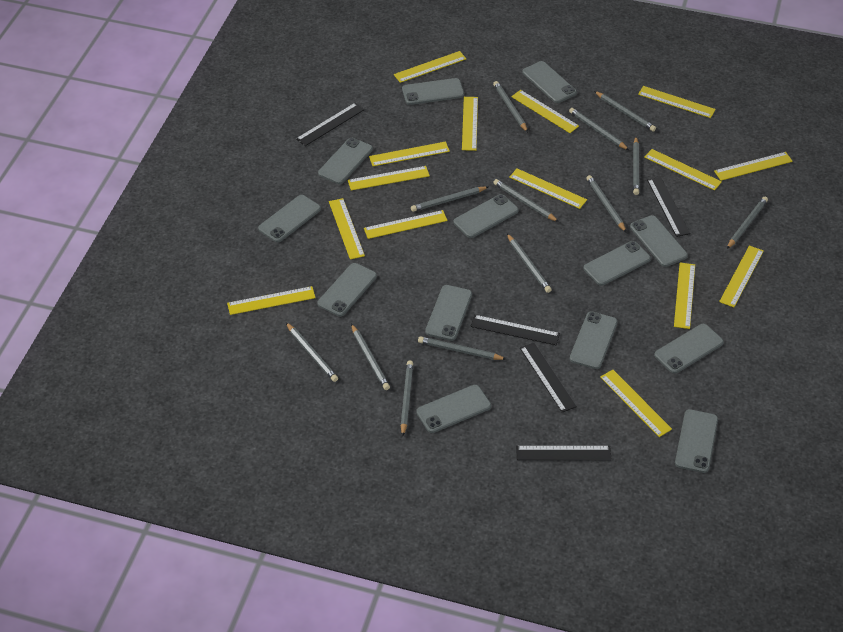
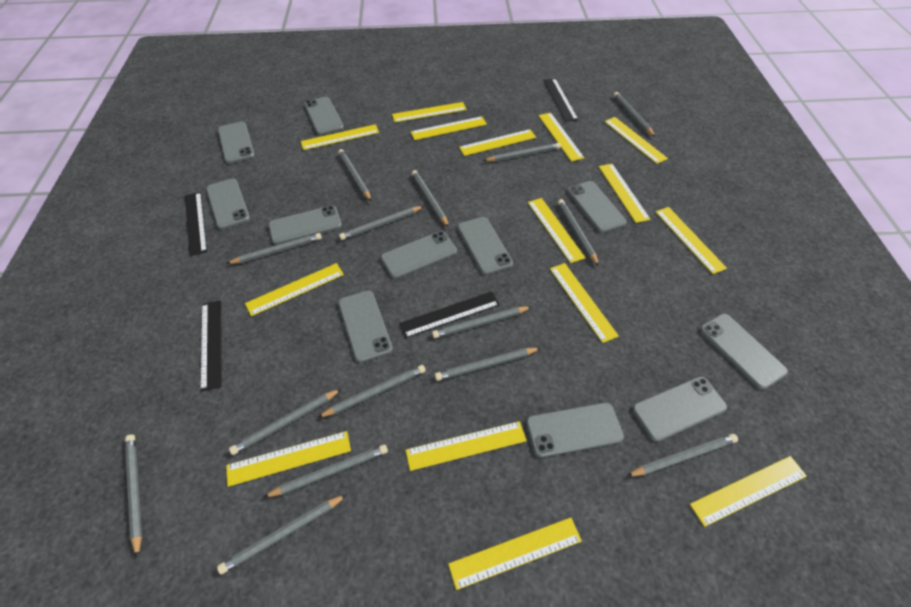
black ruler: 5 -> 4
grey pencil: 13 -> 15
grey phone: 13 -> 11

